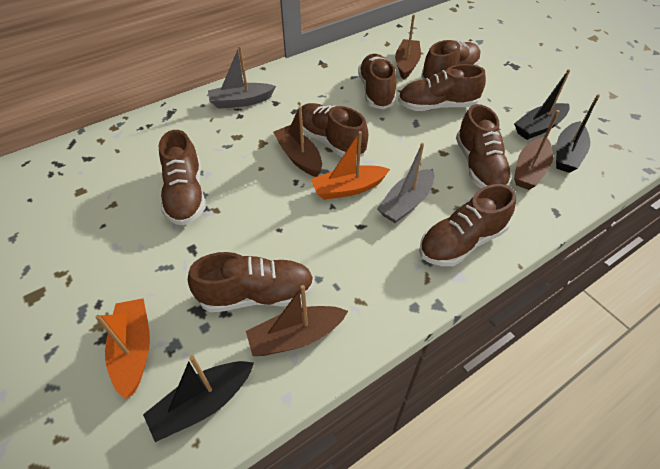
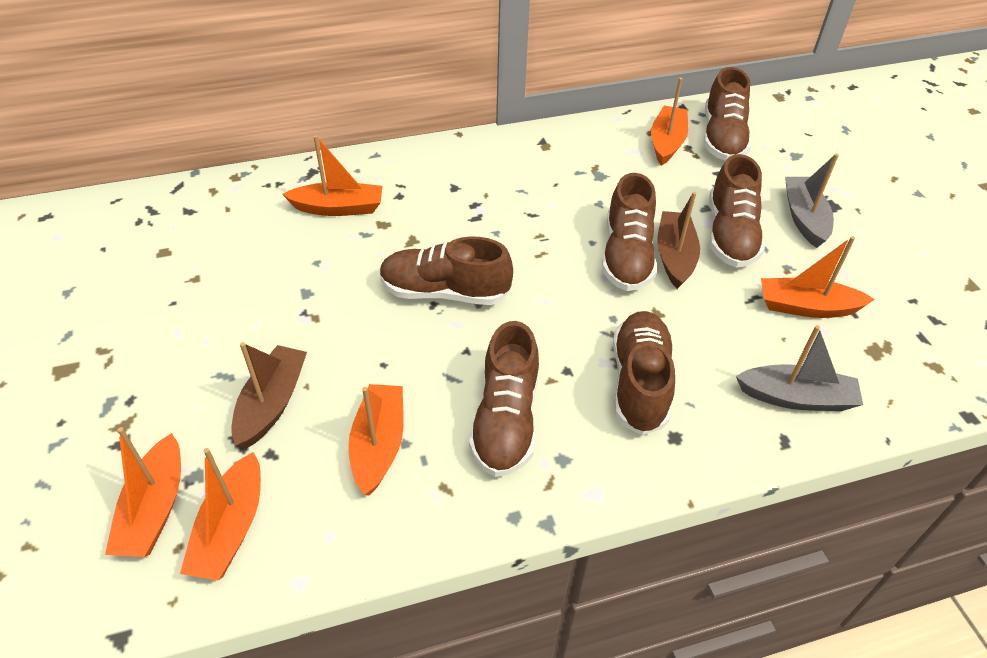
black boat: 3 -> 0
brown boat: 4 -> 2
brown shoe: 8 -> 6
orange boat: 2 -> 6

